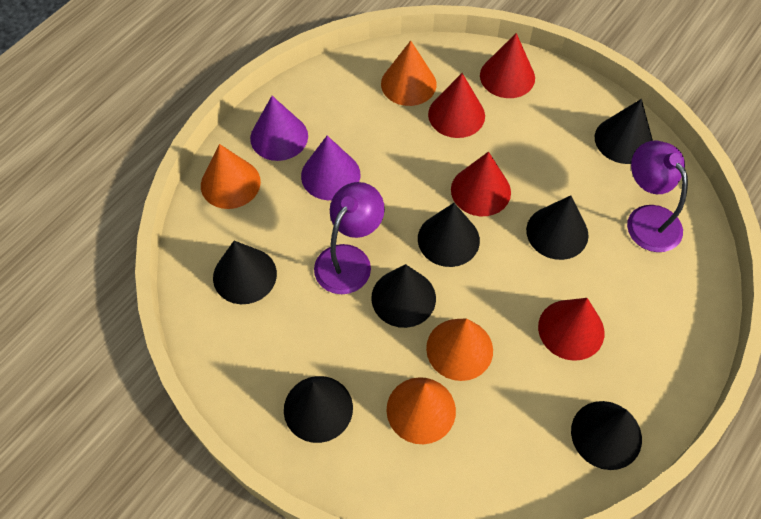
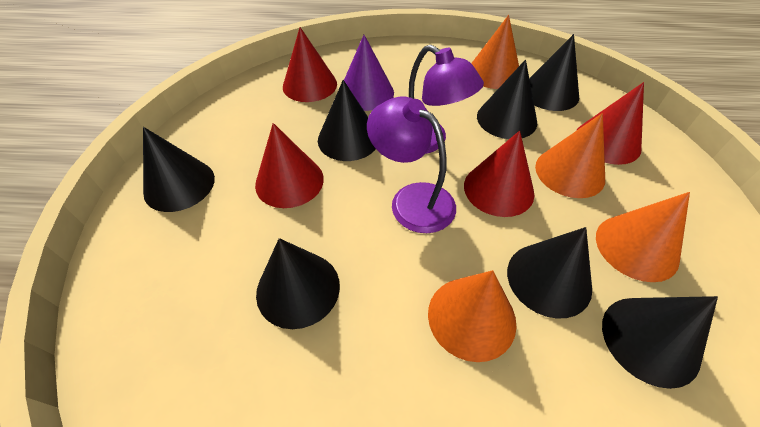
purple cone: 2 -> 1

